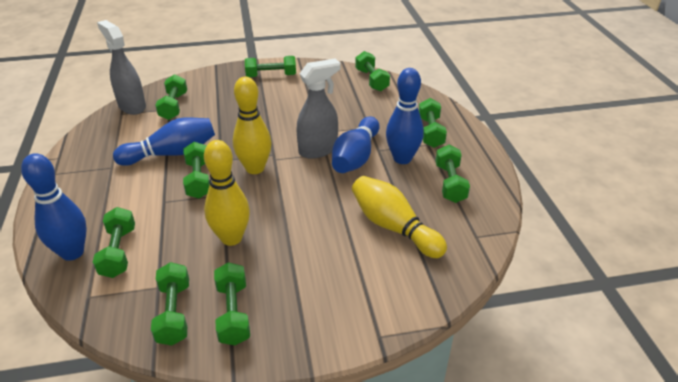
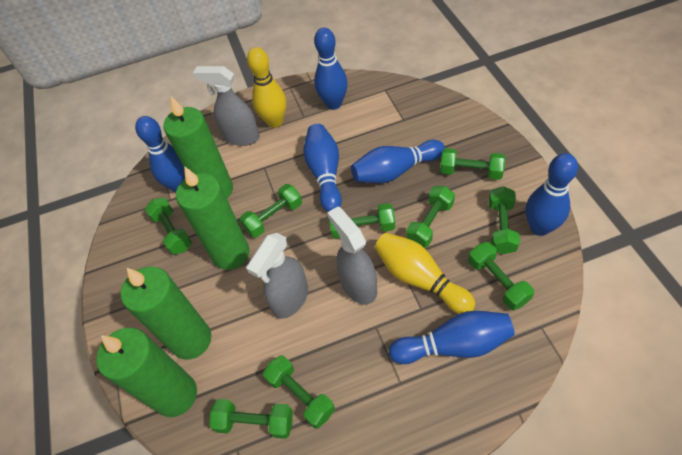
blue bowling pin: 4 -> 6
green candle: 0 -> 4
grey spray bottle: 2 -> 3
yellow bowling pin: 3 -> 2

